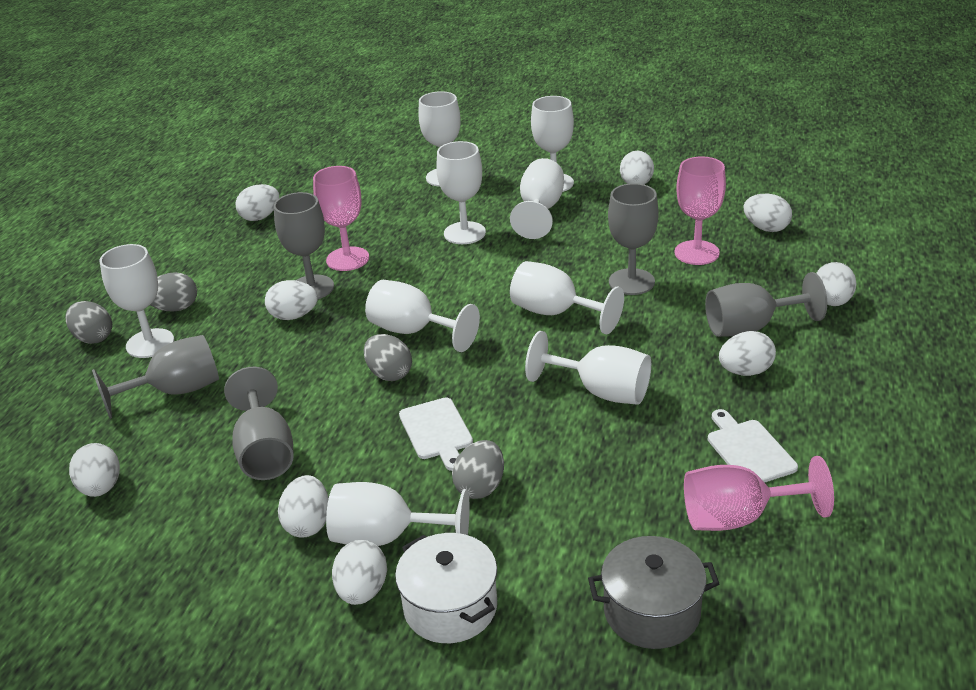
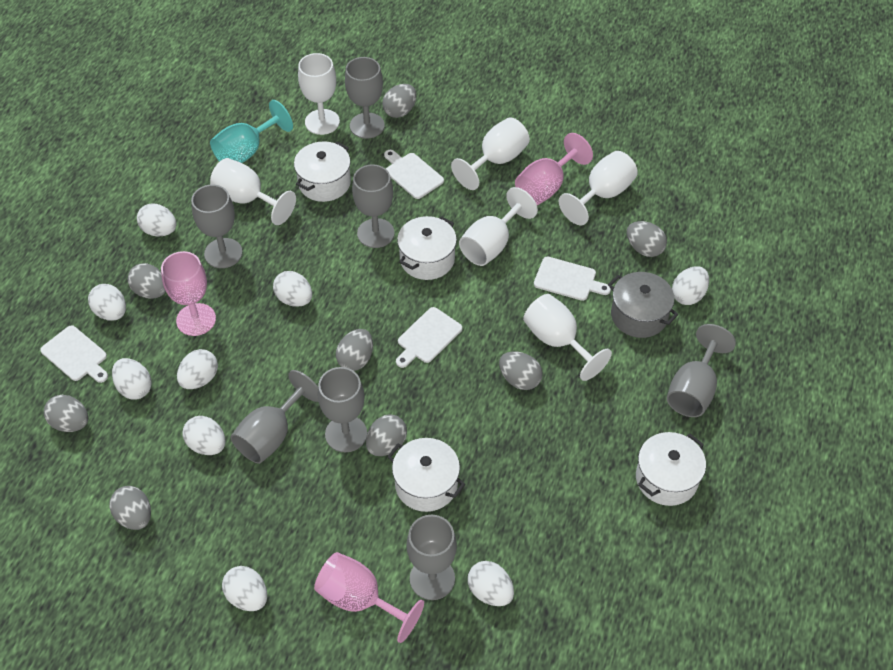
grey egg: 4 -> 8
grey goblet: 5 -> 7
turquoise goblet: 0 -> 1
white cutting board: 2 -> 4
white goblet: 9 -> 6
white pot: 1 -> 4

